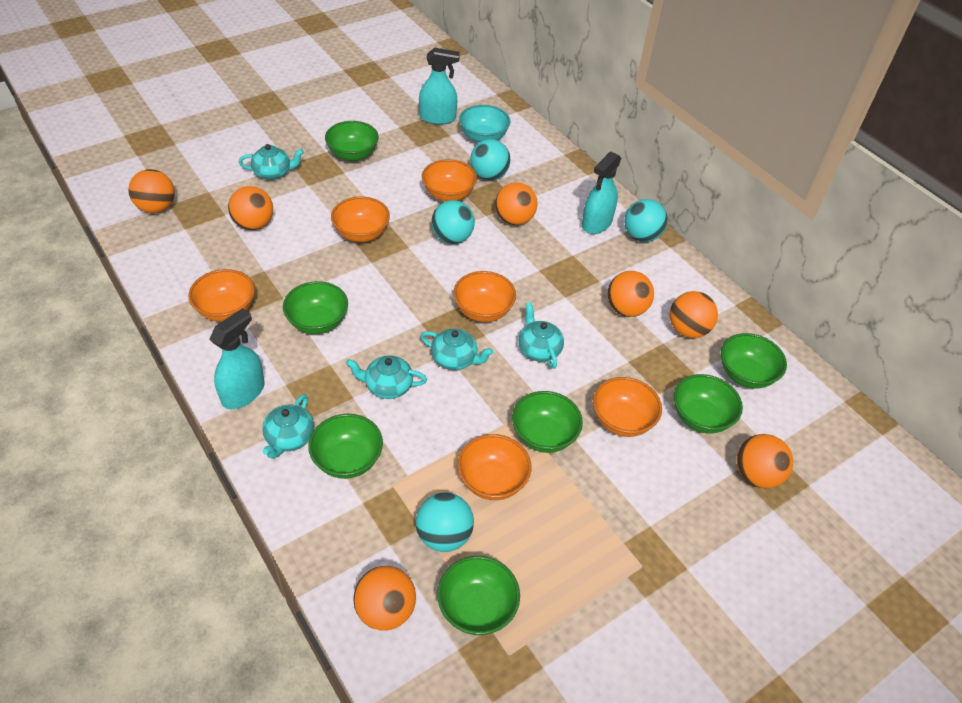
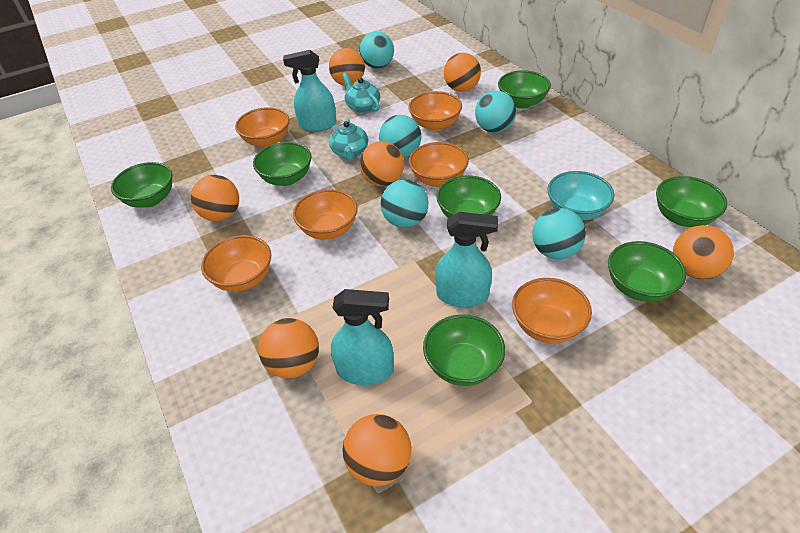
turquoise ball: 4 -> 5
turquoise teapot: 5 -> 2

